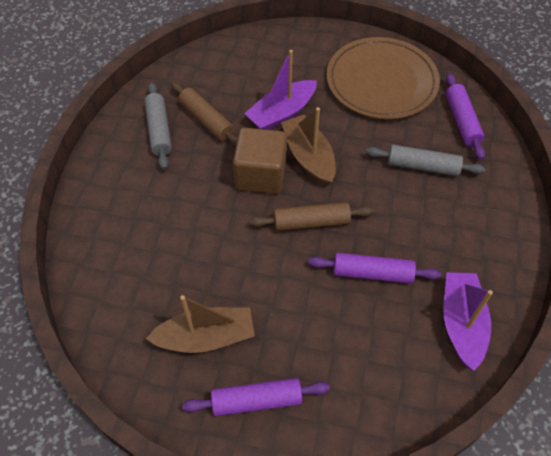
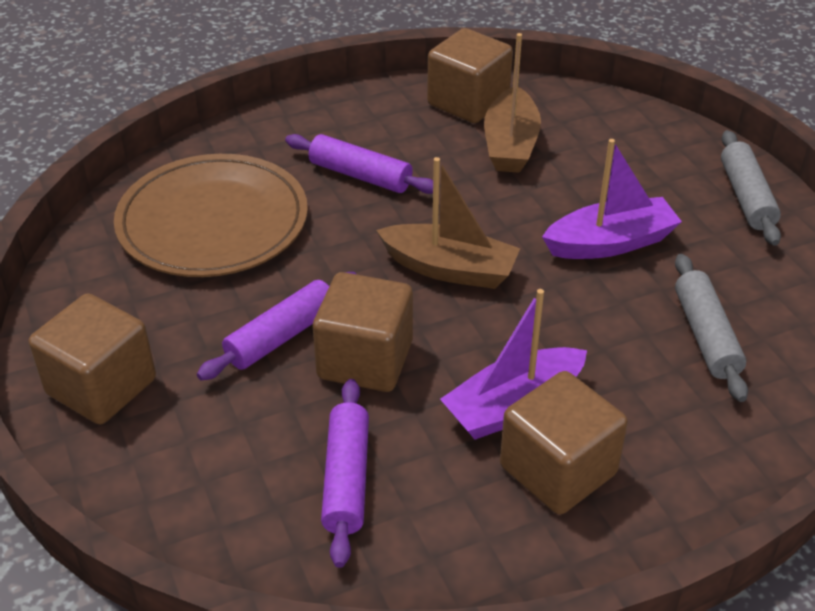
brown cube: 1 -> 4
brown rolling pin: 2 -> 0

